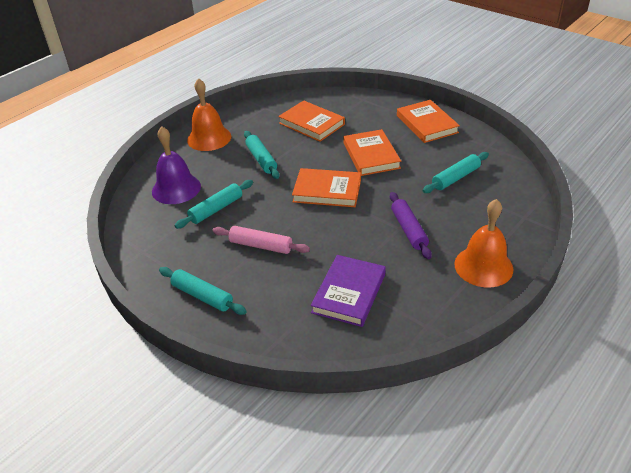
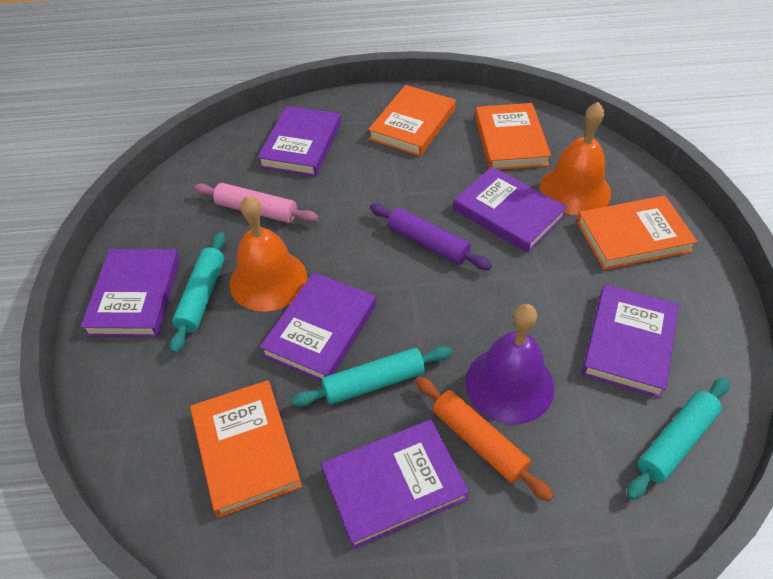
orange rolling pin: 0 -> 1
purple book: 1 -> 6
turquoise rolling pin: 4 -> 3

